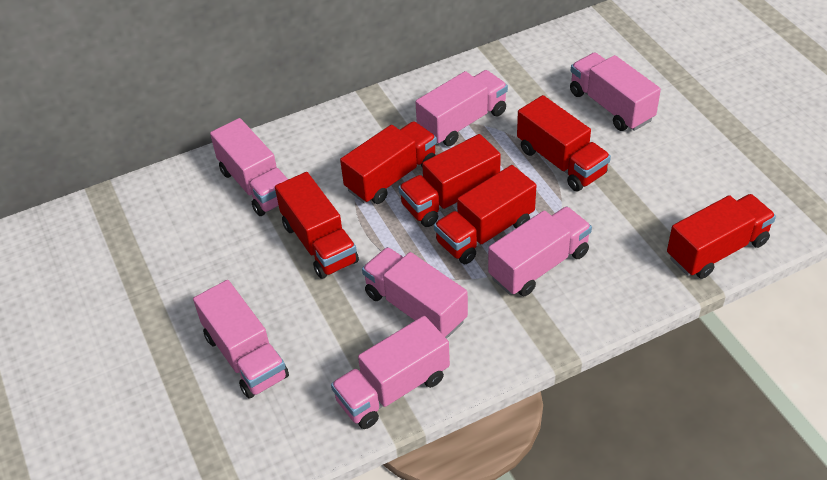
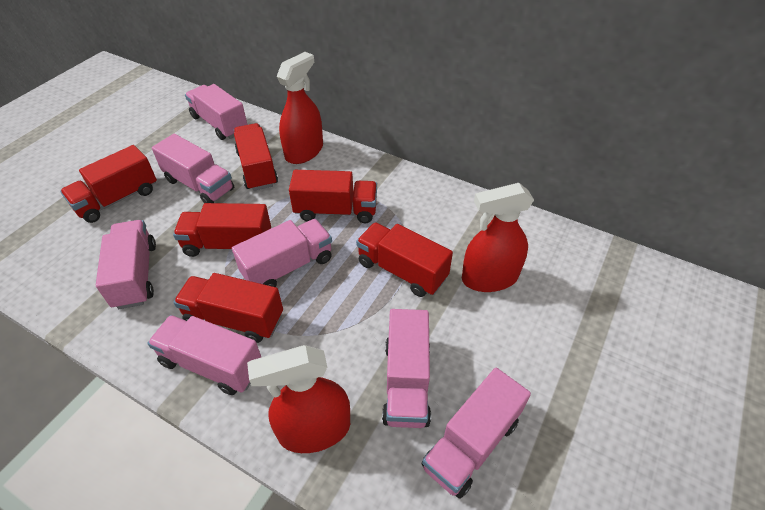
red spray bottle: 0 -> 3

